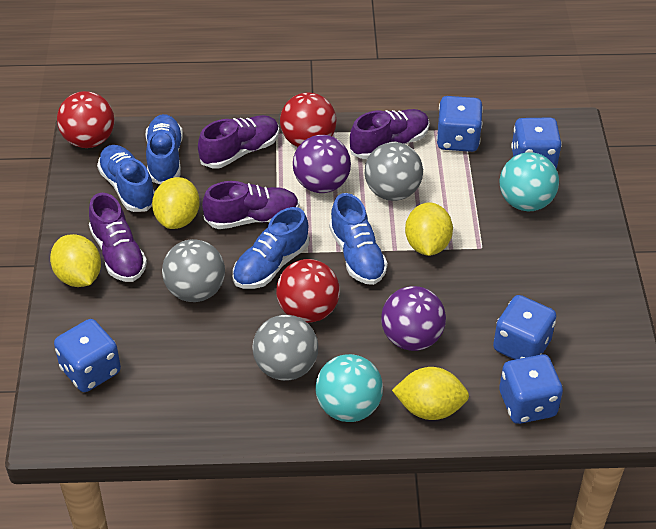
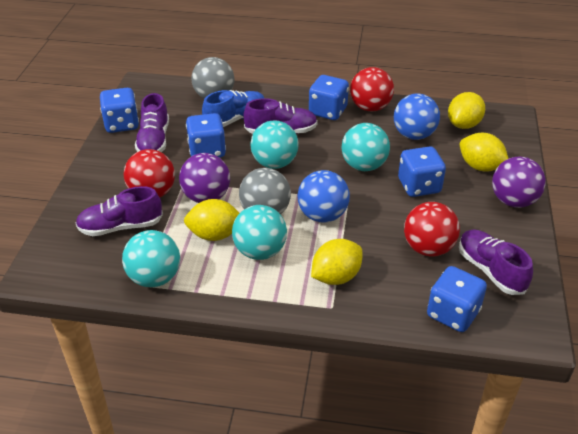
blue ball: 0 -> 2
blue shoe: 4 -> 1
grey ball: 3 -> 2
turquoise ball: 2 -> 4

